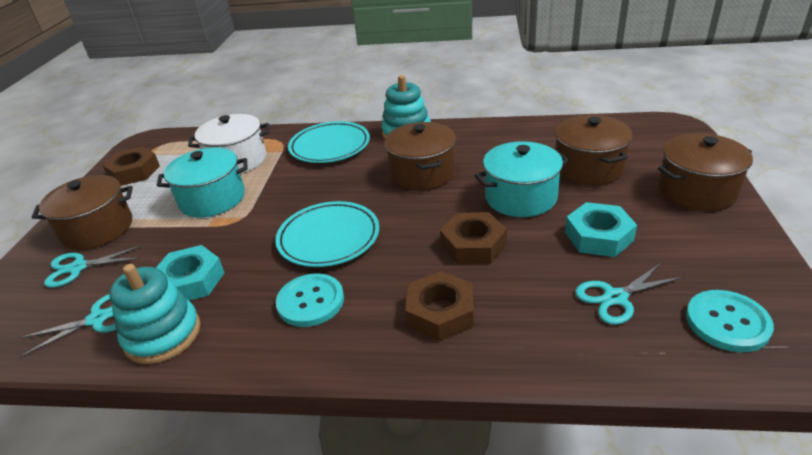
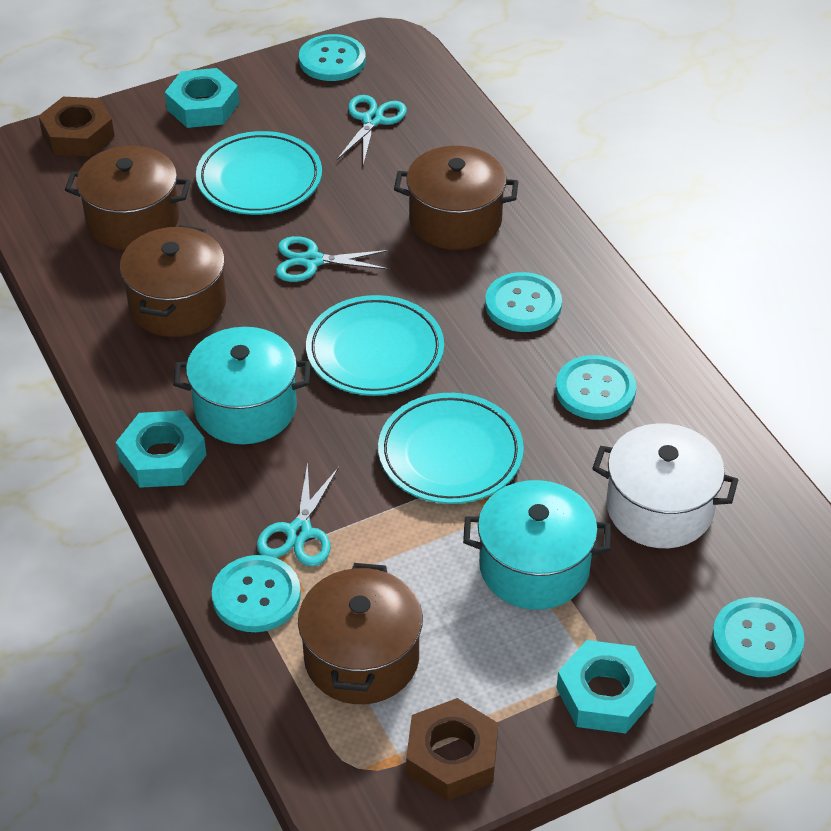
brown nut: 3 -> 2
turquoise button: 2 -> 5
turquoise nut: 2 -> 3
turquoise plate: 2 -> 3
turquoise stacking toy: 2 -> 0

